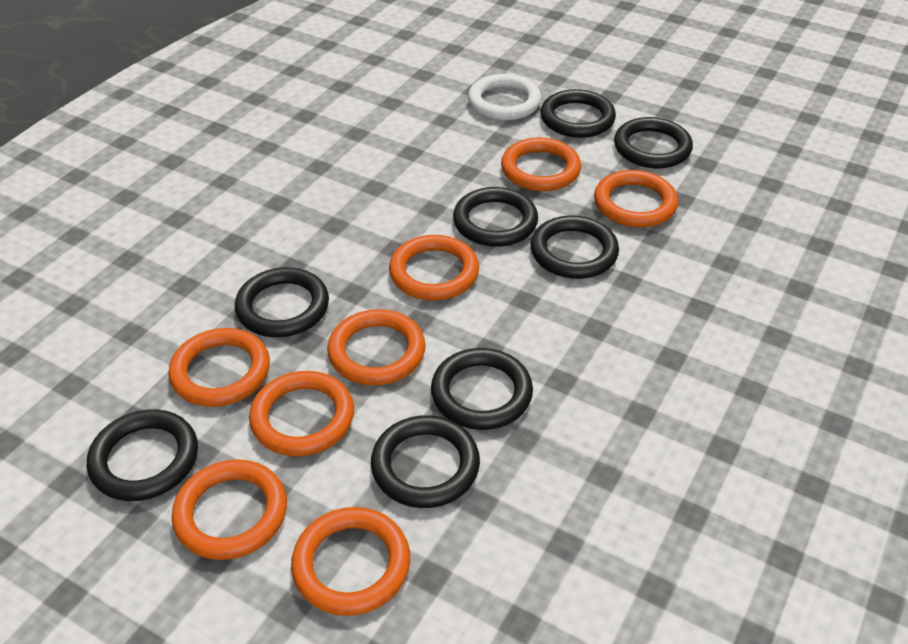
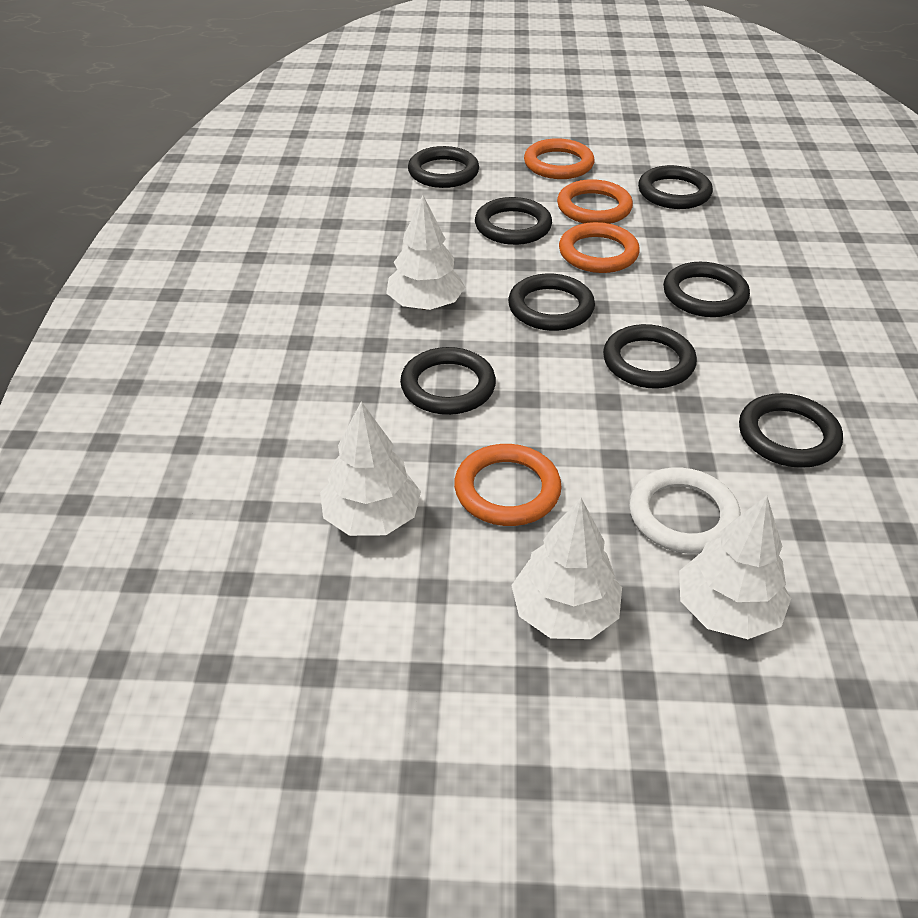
orange ring: 8 -> 4
white tree: 0 -> 4

